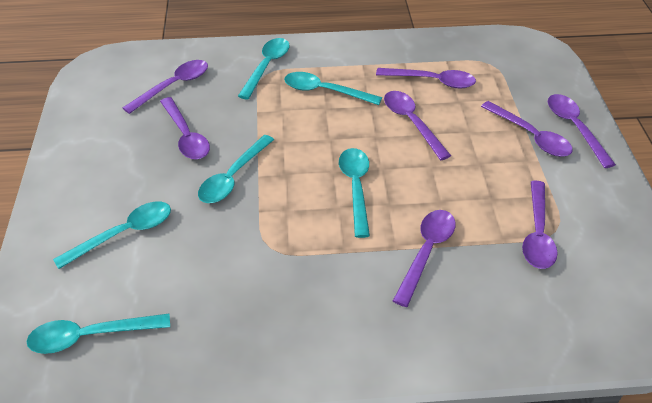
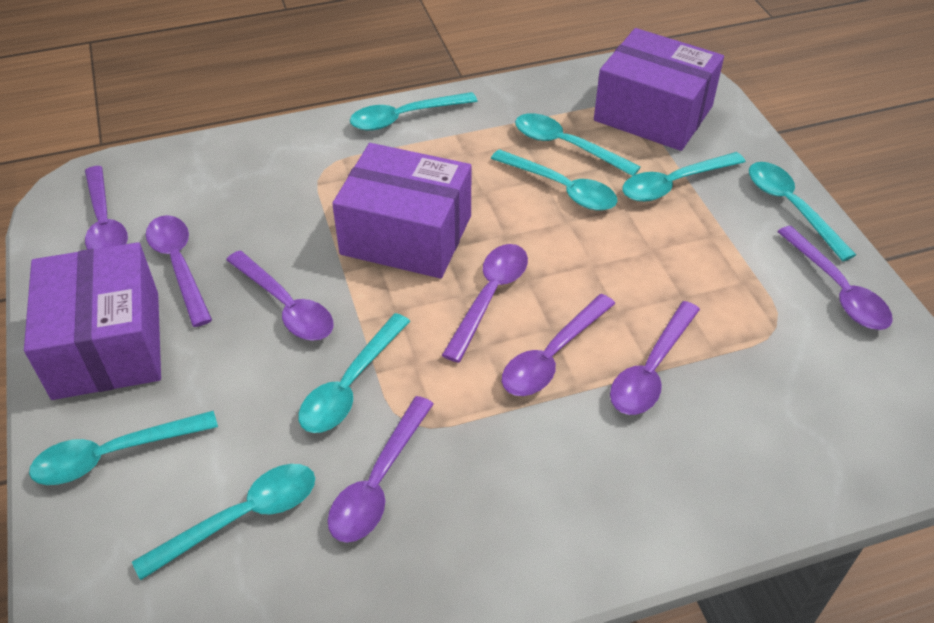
purple box: 0 -> 3
turquoise spoon: 6 -> 8

